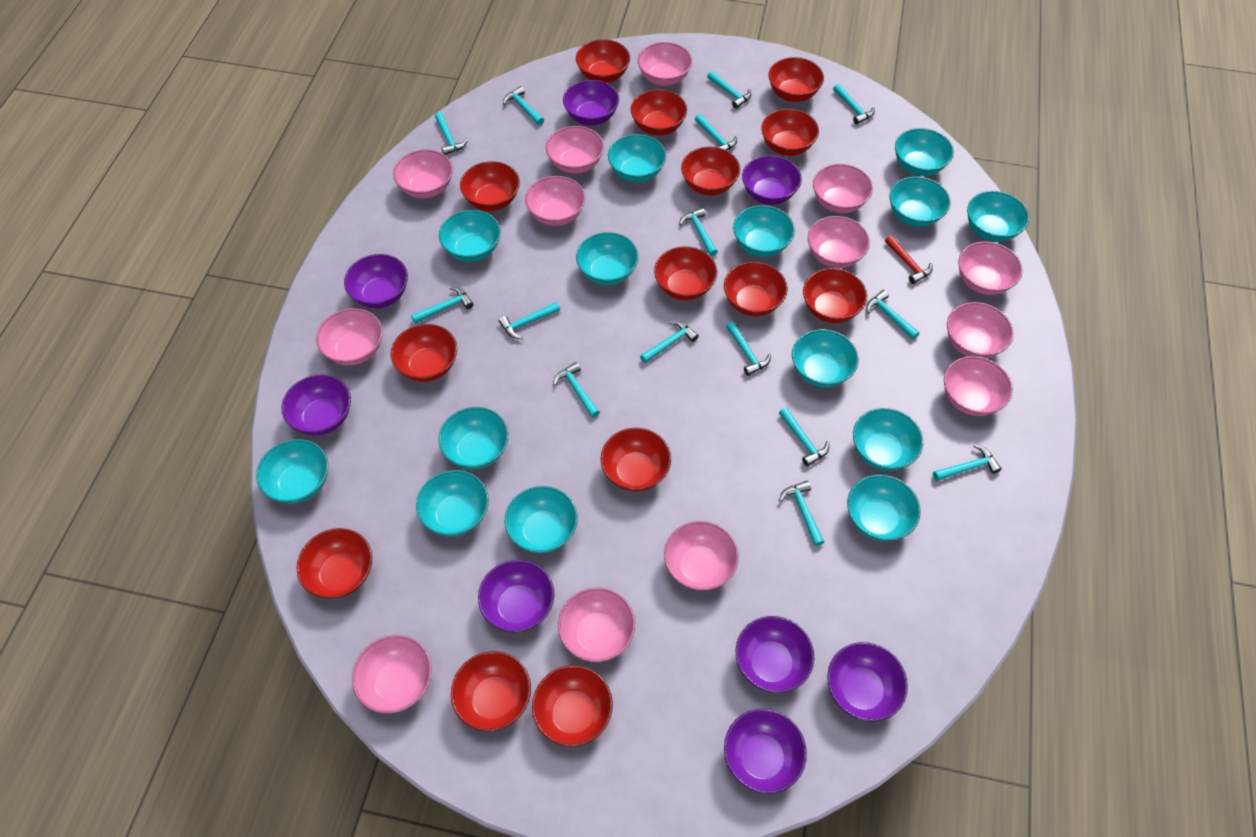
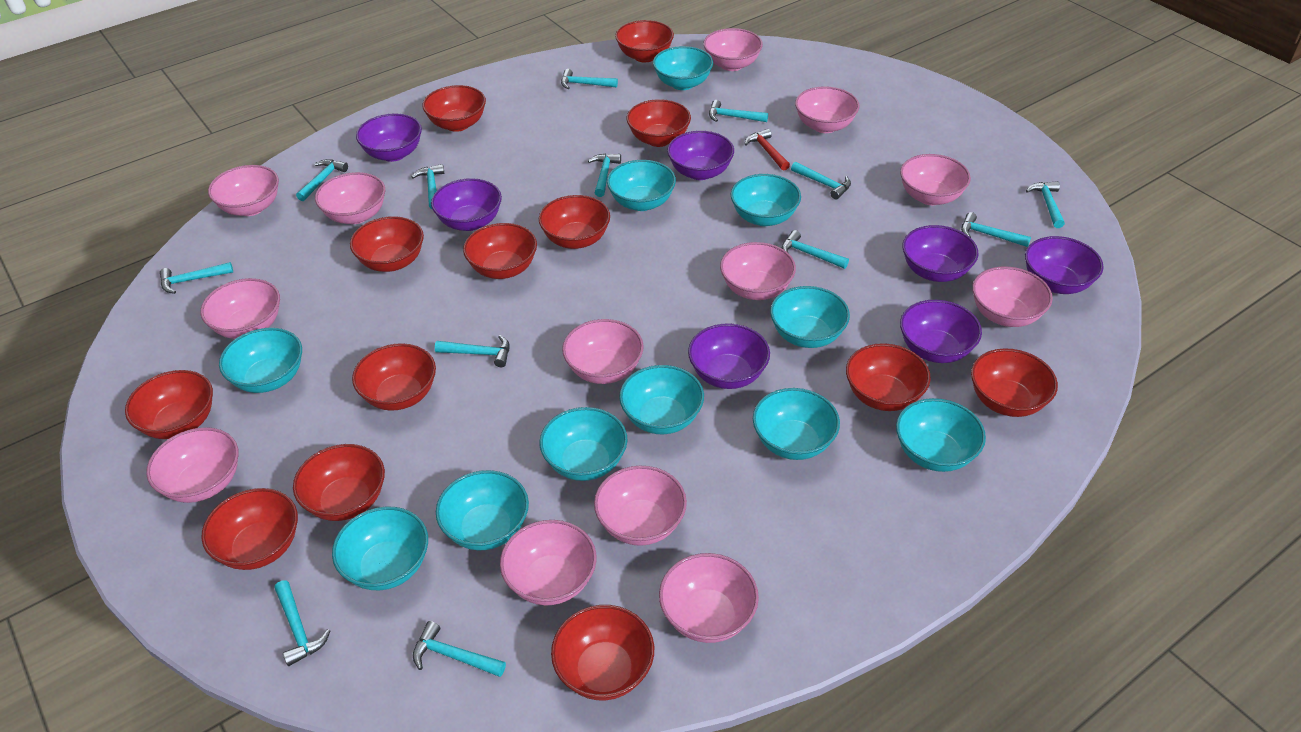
purple bowl: 8 -> 7
red bowl: 14 -> 13
turquoise bowl: 14 -> 11
turquoise hammer: 15 -> 13

